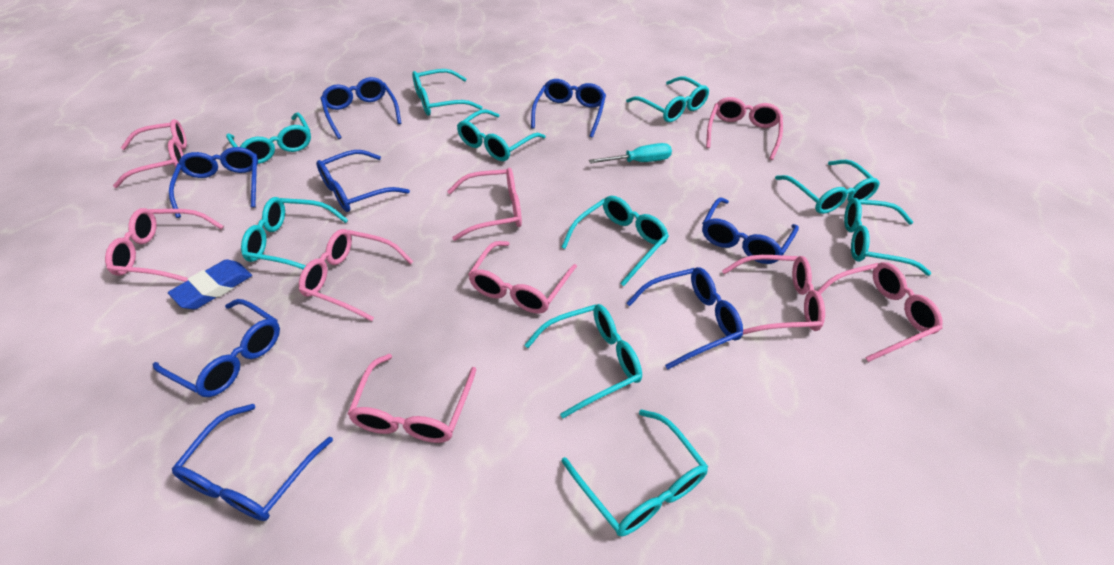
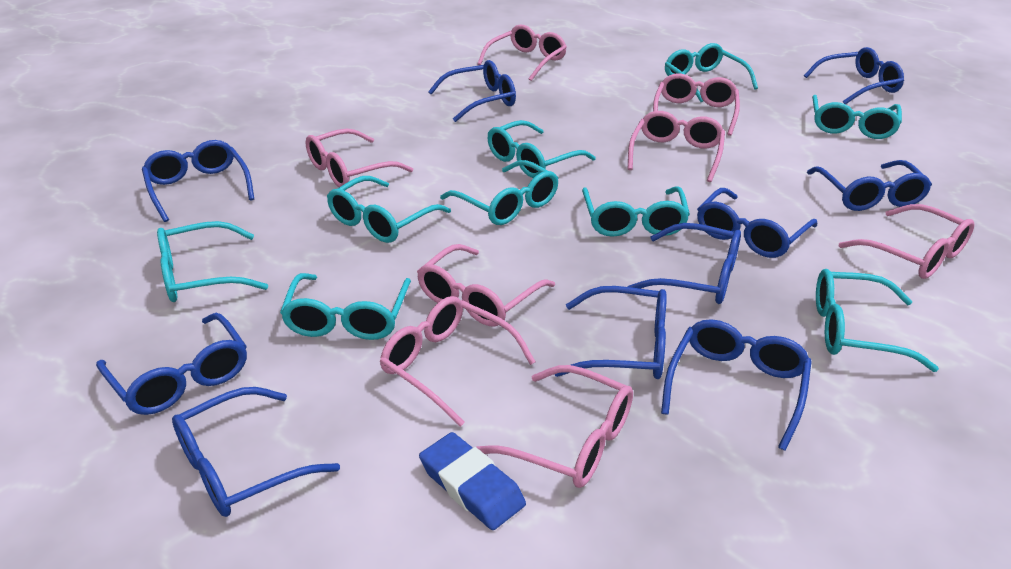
blue glasses: 8 -> 10
pink glasses: 9 -> 8
turquoise glasses: 10 -> 9
turquoise screwdriver: 1 -> 0

